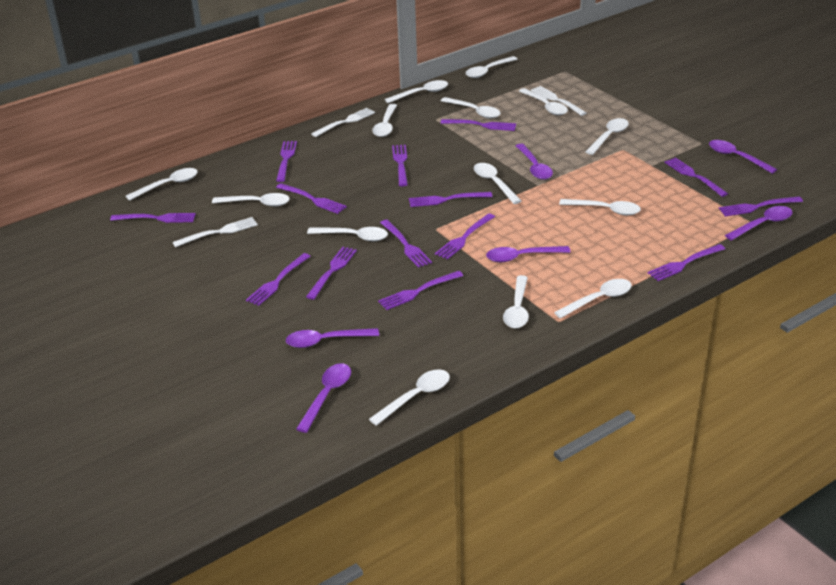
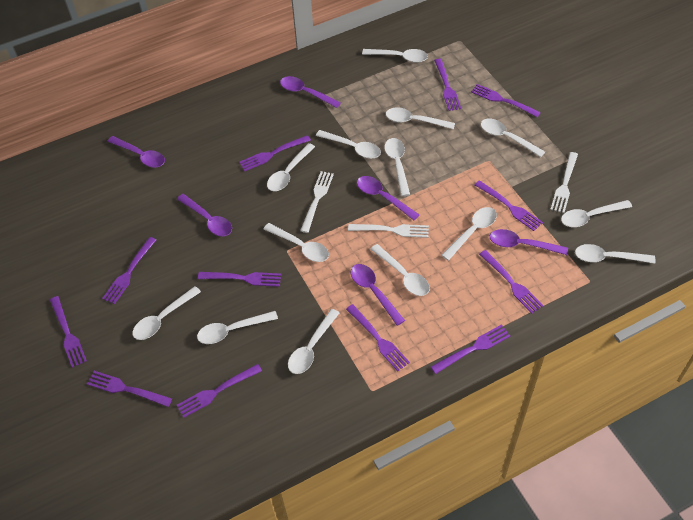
purple fork: 14 -> 12

